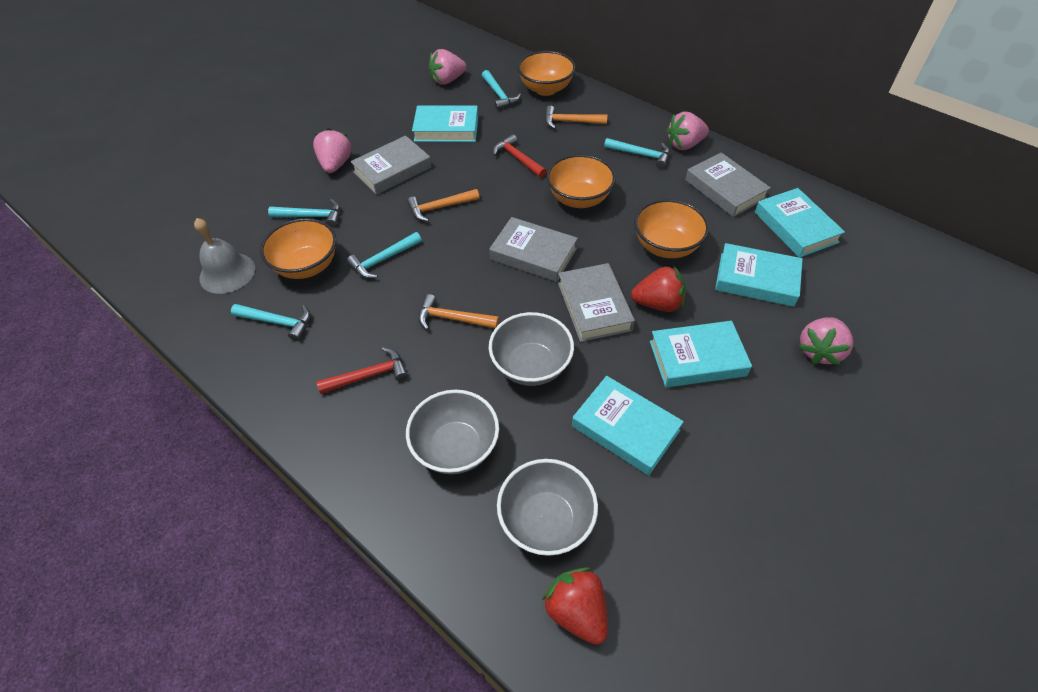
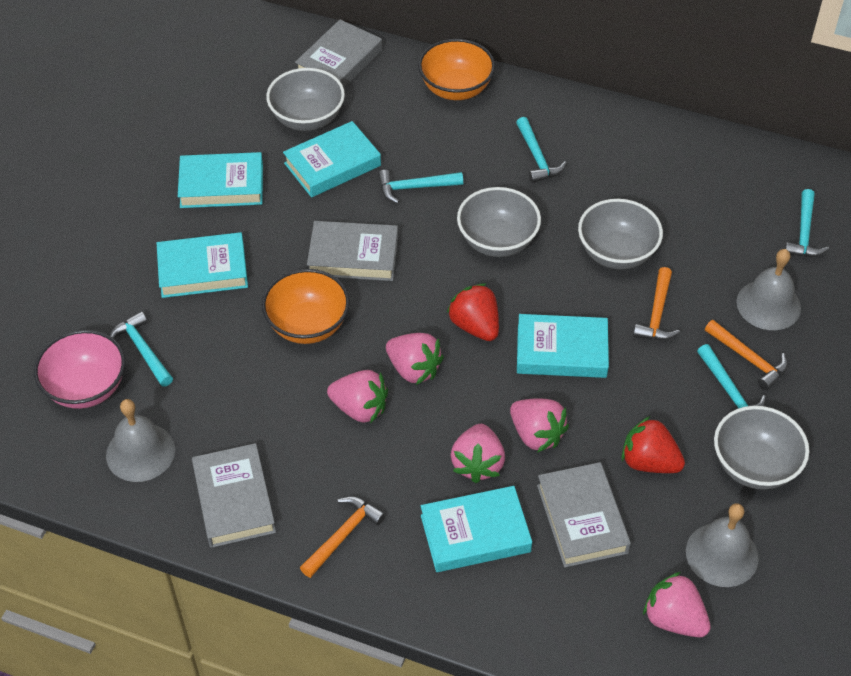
grey bell: 1 -> 3
grey bowl: 3 -> 4
orange bowl: 4 -> 2
pink bowl: 0 -> 1
pink strawberry: 4 -> 5
red hammer: 2 -> 0

